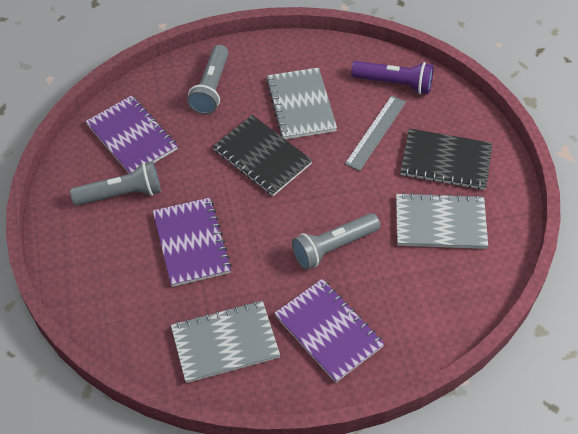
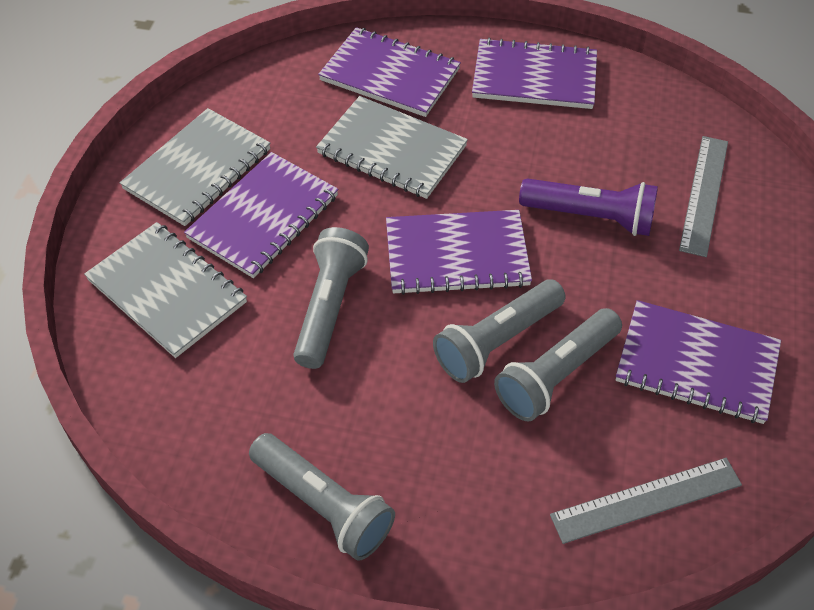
black notebook: 2 -> 0
grey flashlight: 3 -> 4
grey ruler: 1 -> 2
purple notebook: 3 -> 5

